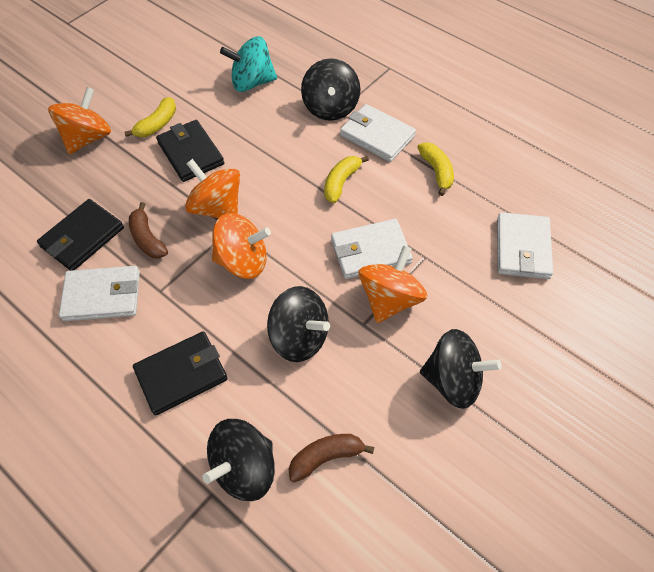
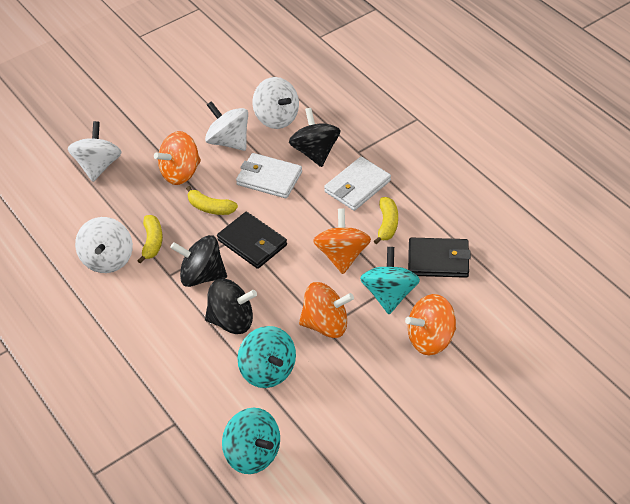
black spinning top: 4 -> 3
black wallet: 3 -> 2
brown banana: 2 -> 0
turquoise spinning top: 1 -> 3
white spinning top: 0 -> 4
white wallet: 4 -> 2

